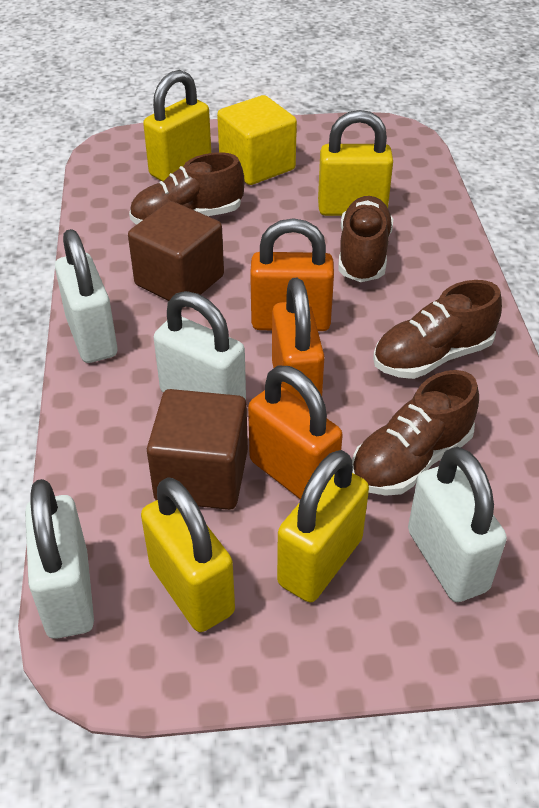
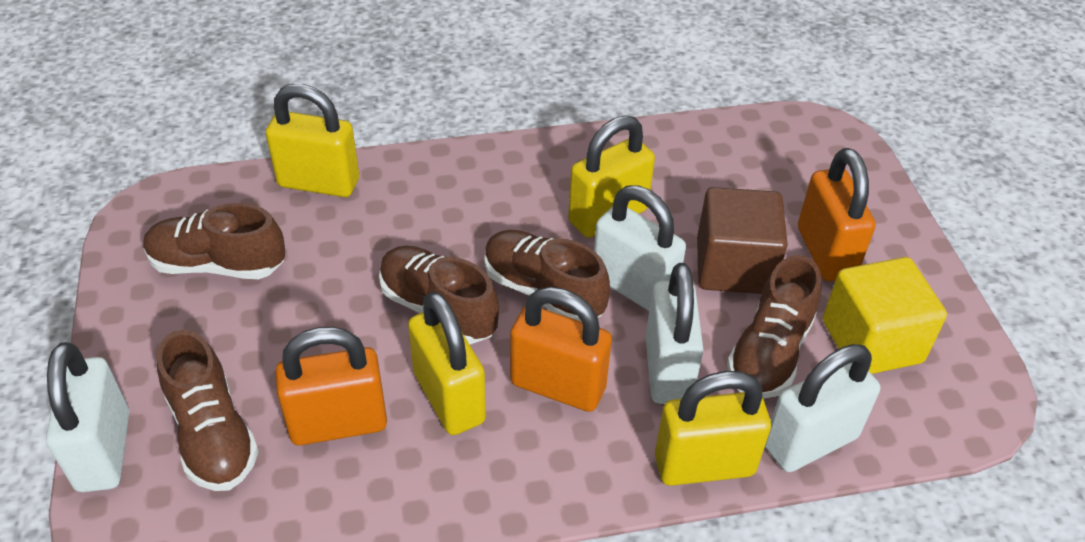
brown cube: 2 -> 1
brown shoe: 4 -> 5

